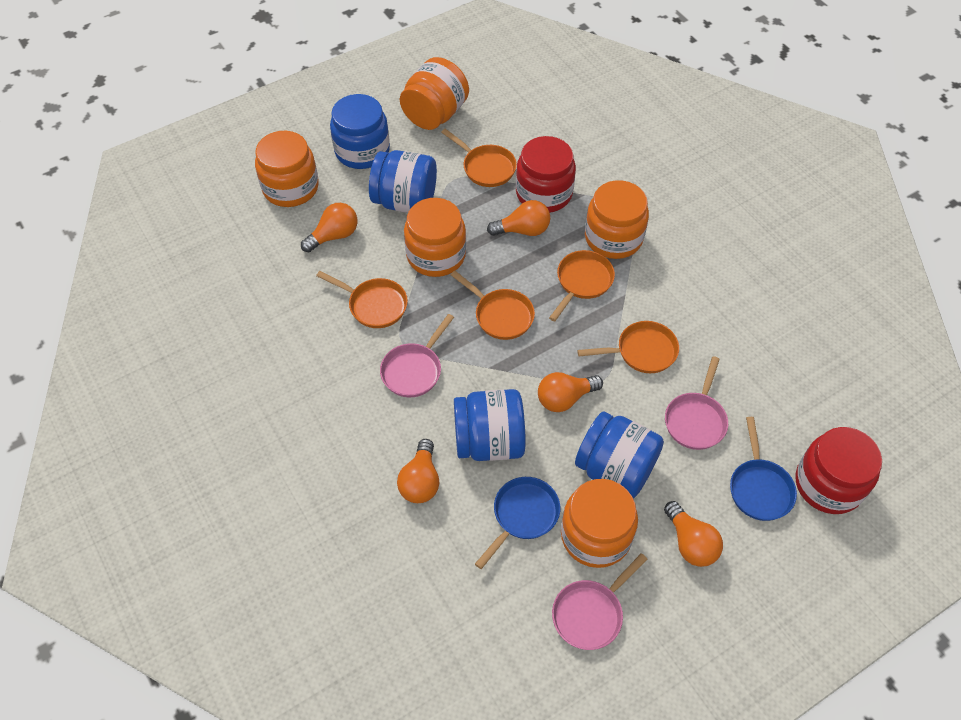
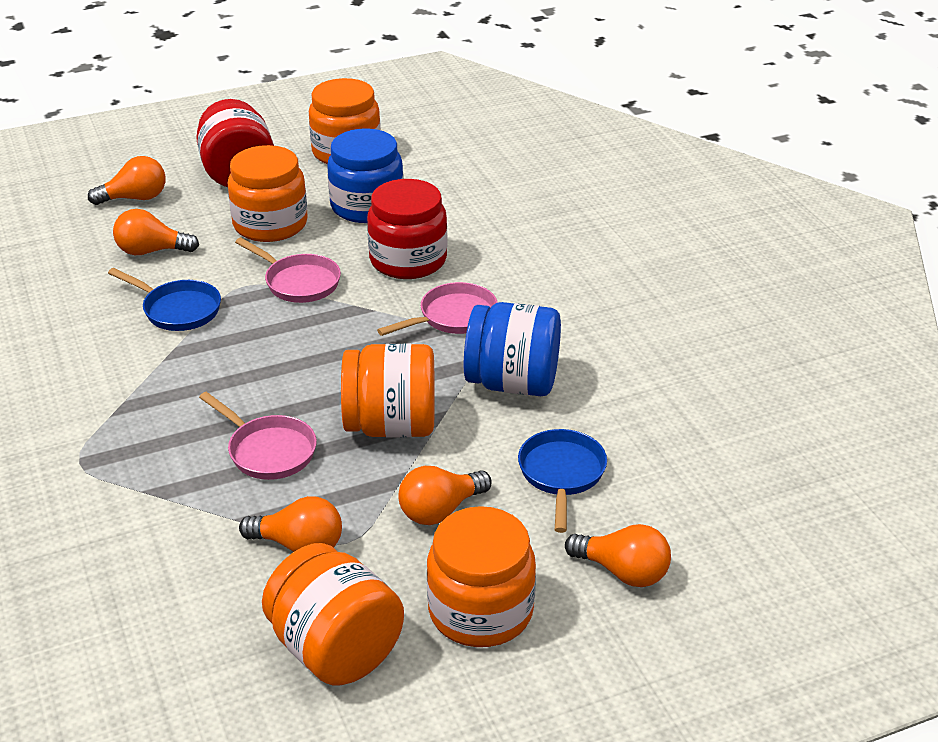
blue jar: 4 -> 2
orange pan: 5 -> 0

